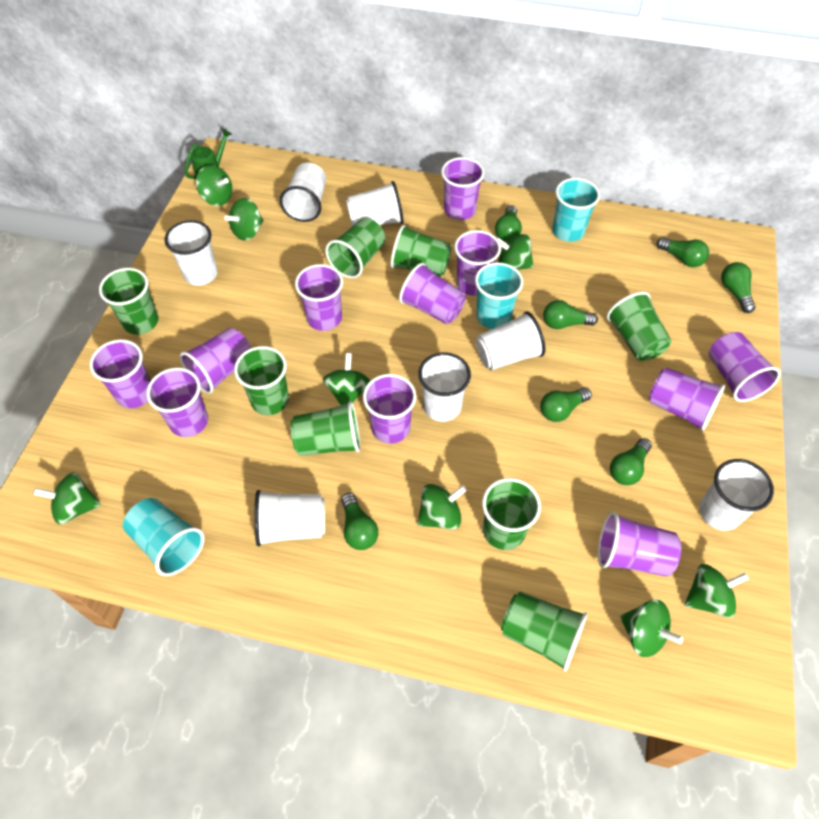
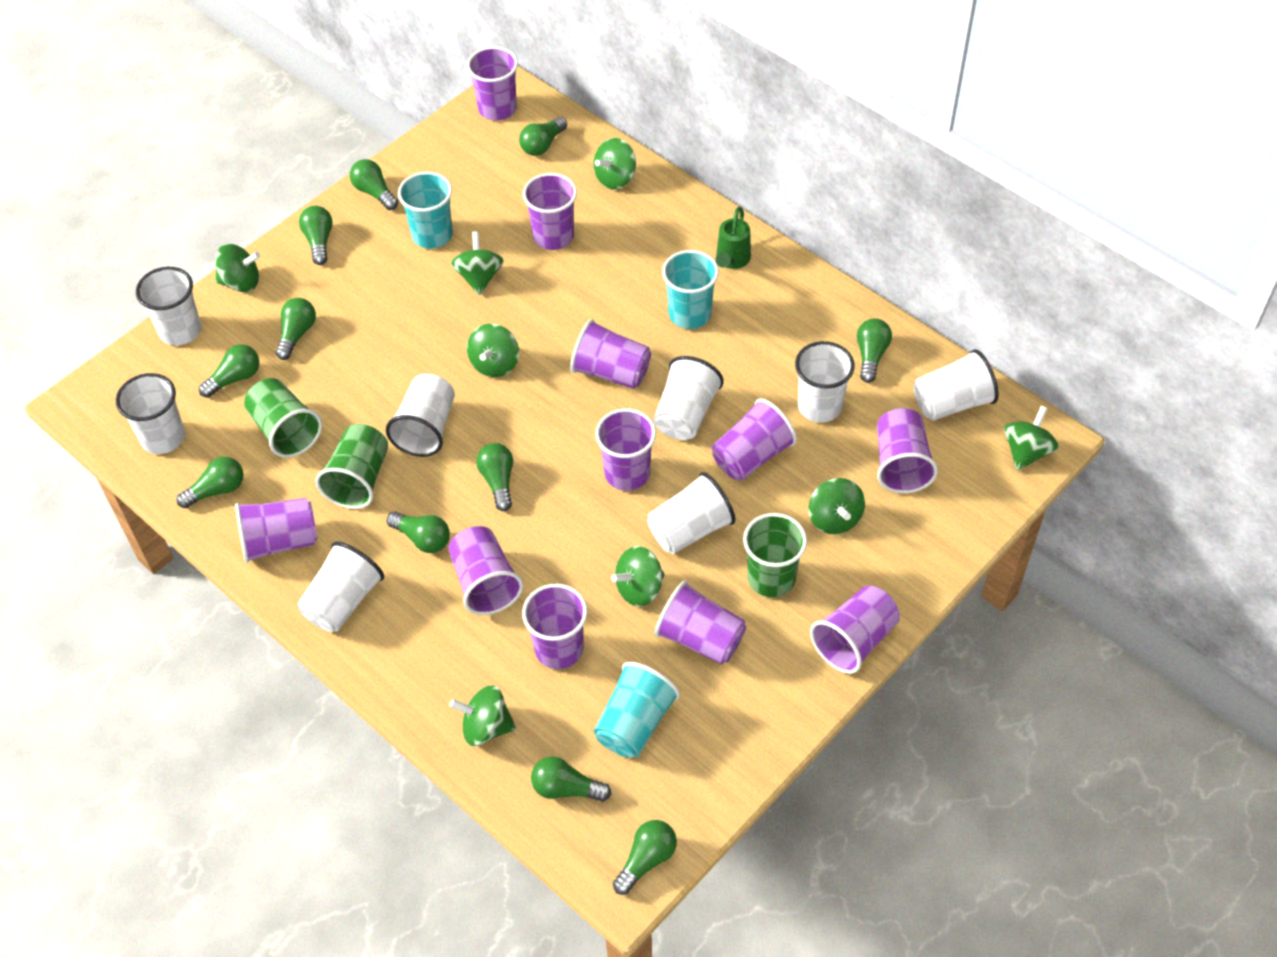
green cup: 8 -> 3
green light bulb: 7 -> 11
white cup: 7 -> 8

